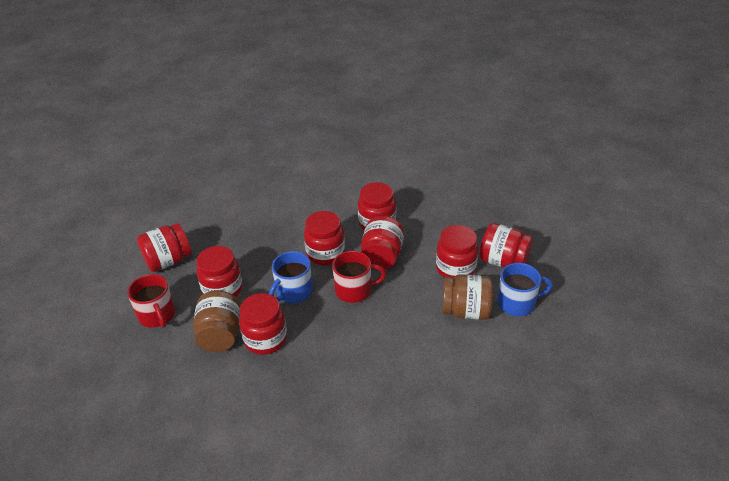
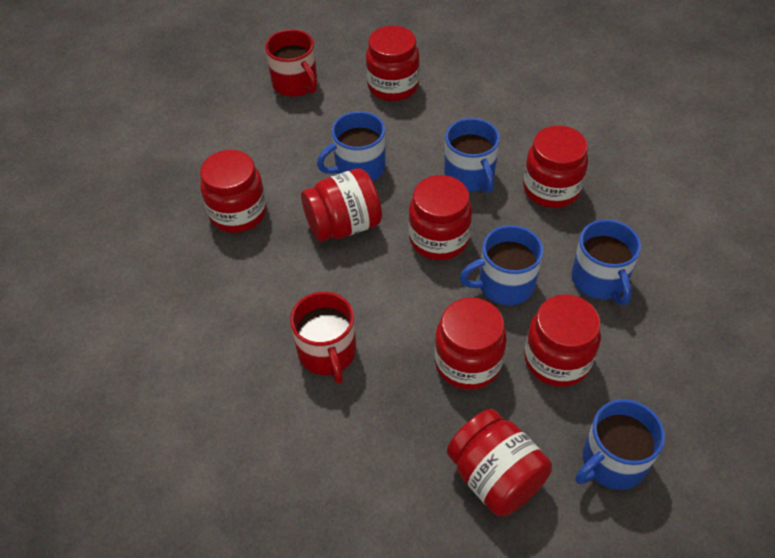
blue mug: 2 -> 5
brown jar: 2 -> 0

